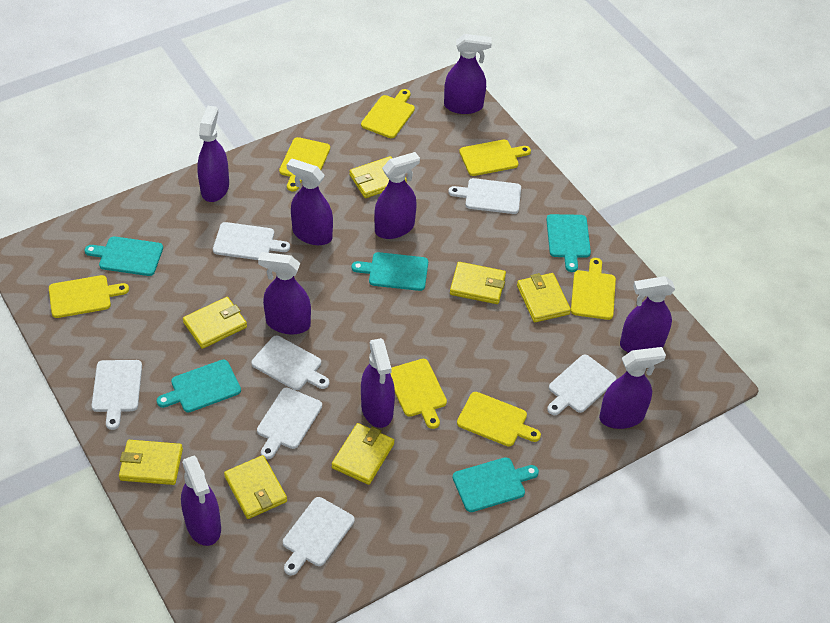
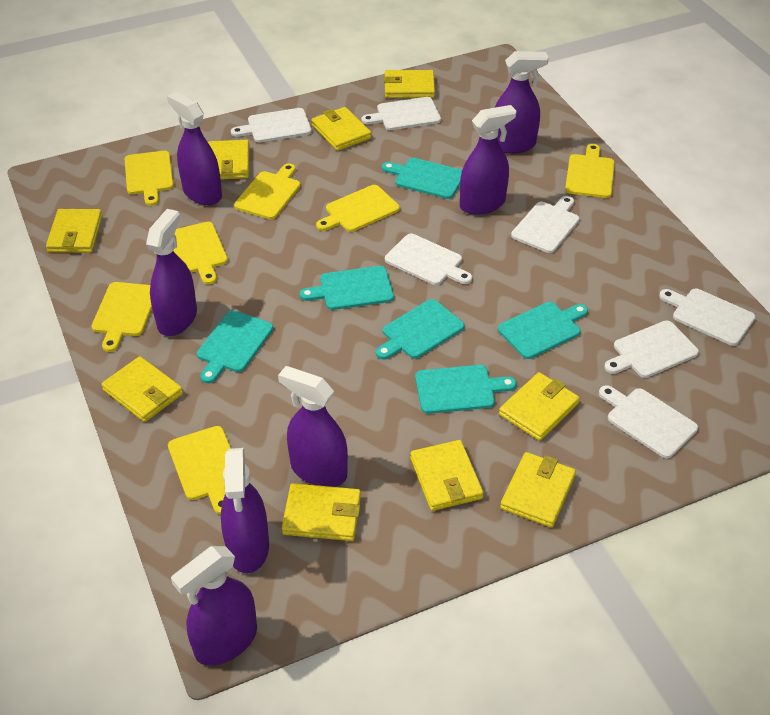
purple spray bottle: 9 -> 7
turquoise cutting board: 5 -> 6
yellow wallet: 7 -> 9

